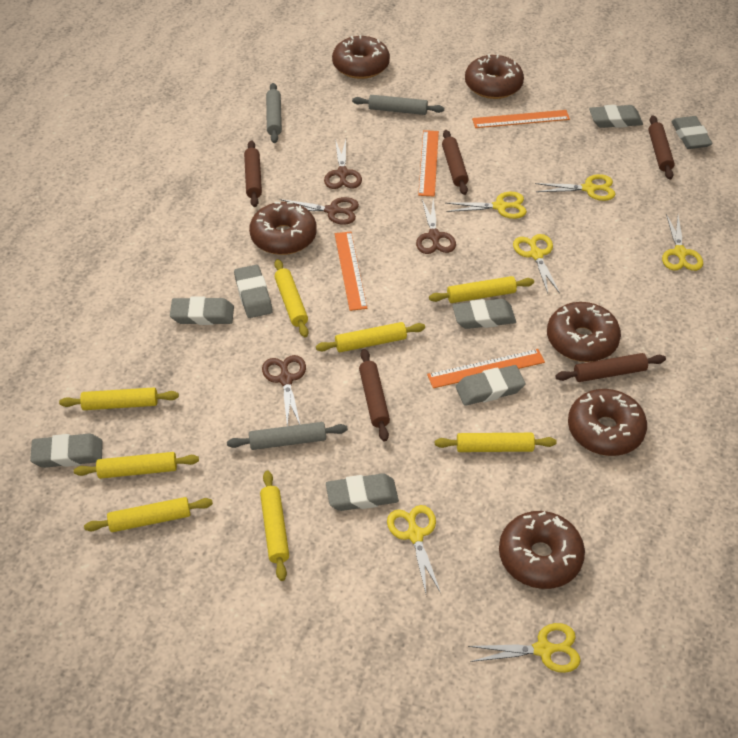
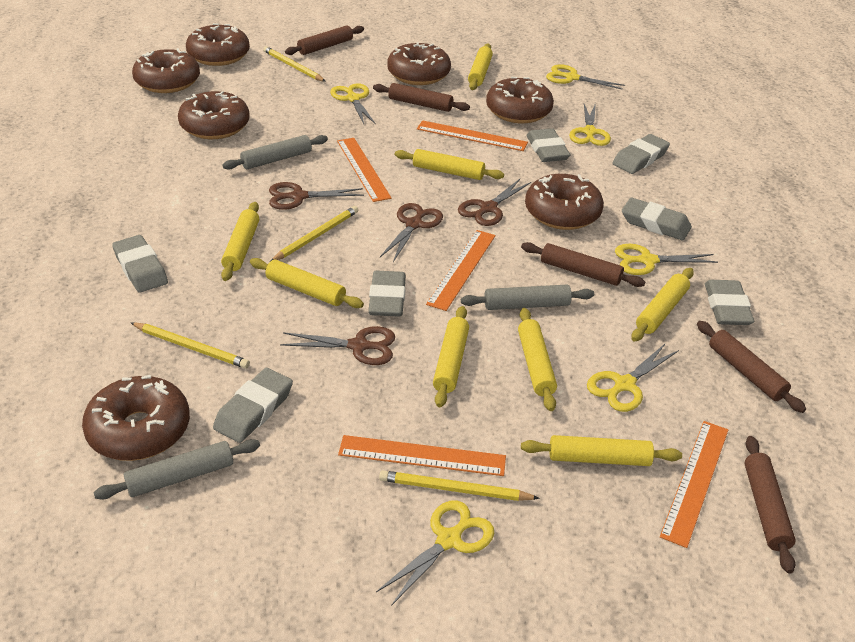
brown donut: 6 -> 7
grey eraser: 8 -> 7
orange ruler: 4 -> 5
yellow pencil: 0 -> 4

